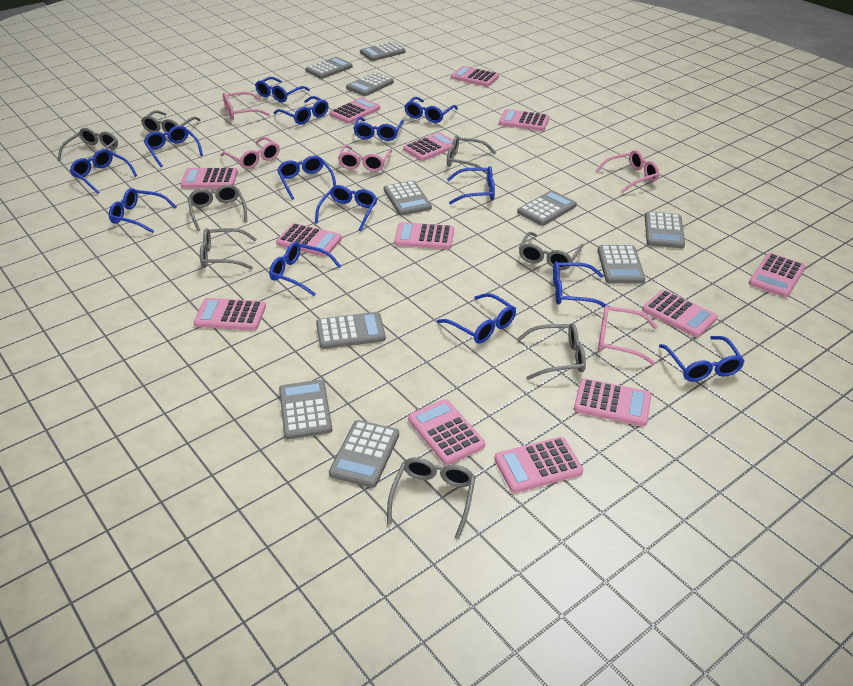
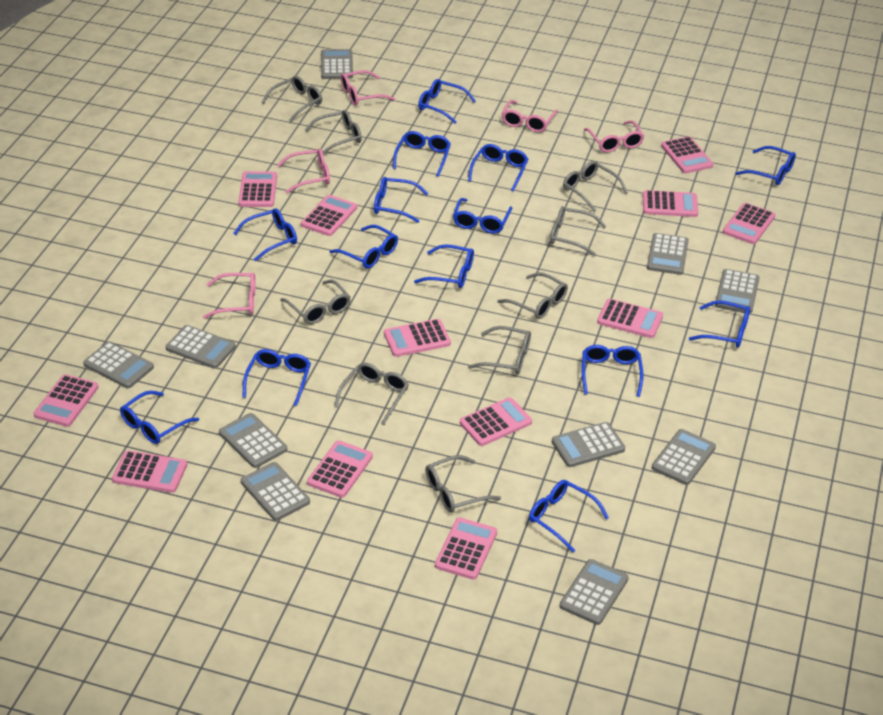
grey glasses: 8 -> 9
pink calculator: 13 -> 12

